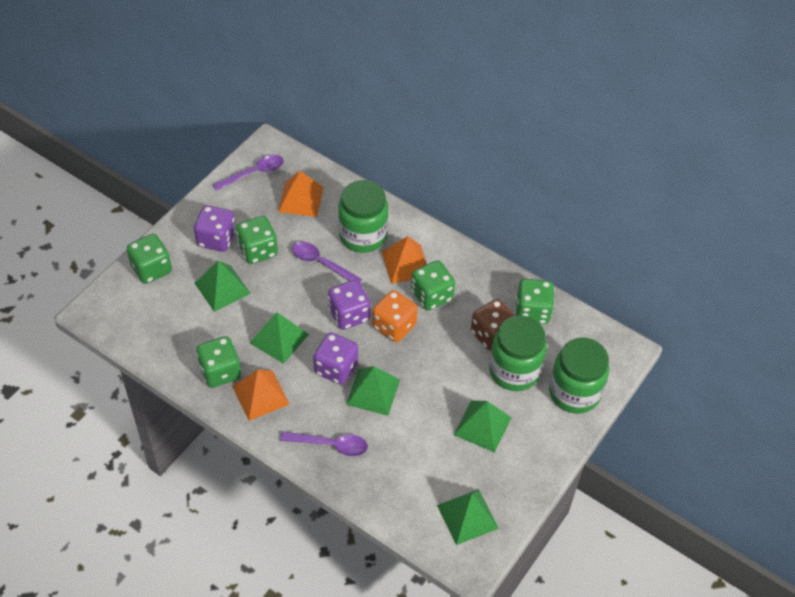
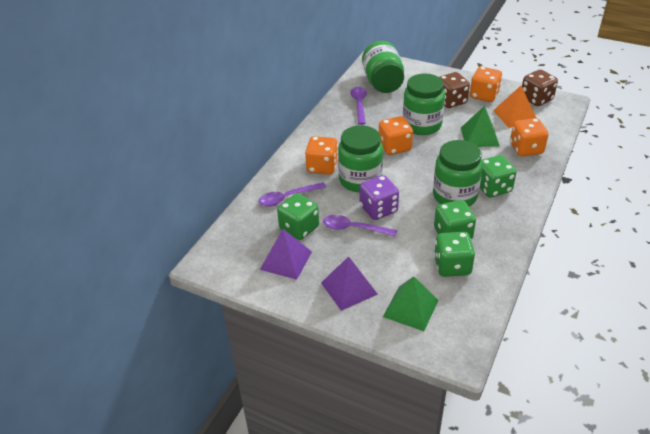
brown dice: 1 -> 2
green dice: 5 -> 4
green jar: 3 -> 4
green pyramid: 5 -> 2
orange dice: 1 -> 4
orange pyramid: 3 -> 1
purple dice: 3 -> 1
purple pyramid: 0 -> 2

